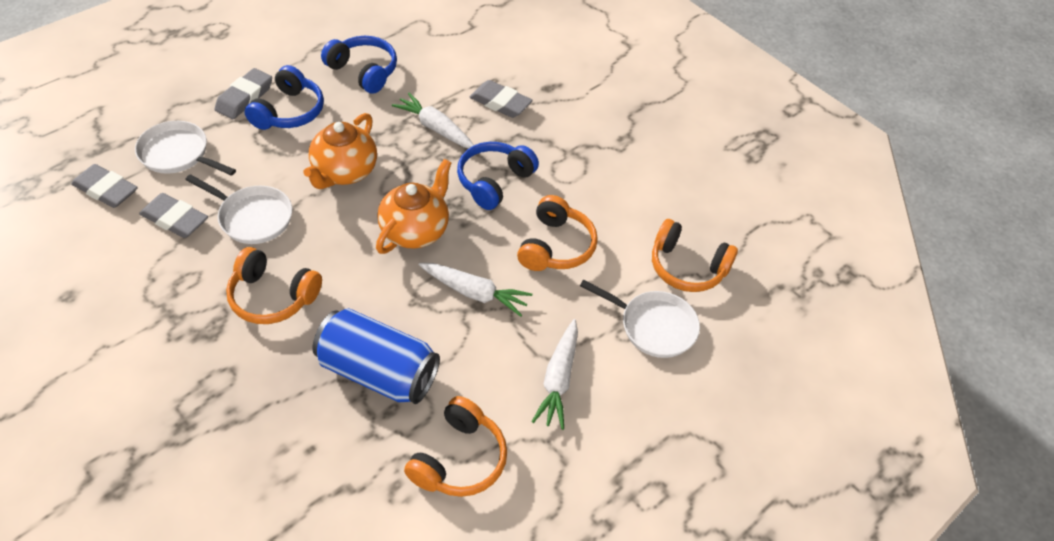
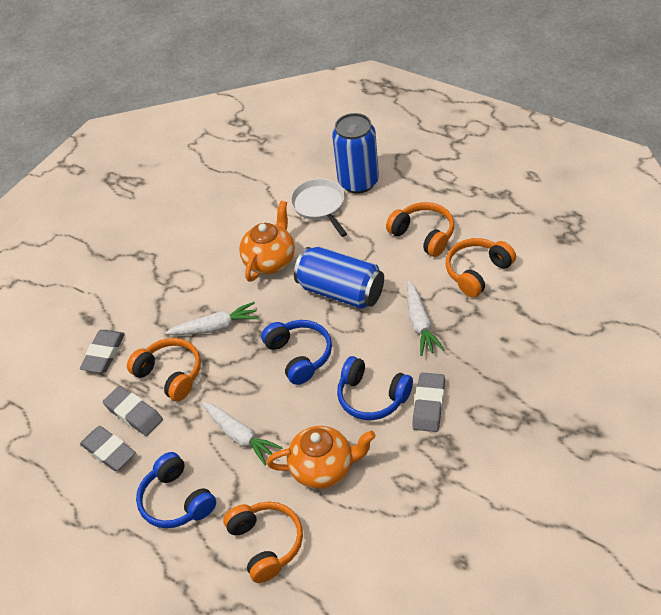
blue can: 1 -> 2
white pan: 3 -> 1

